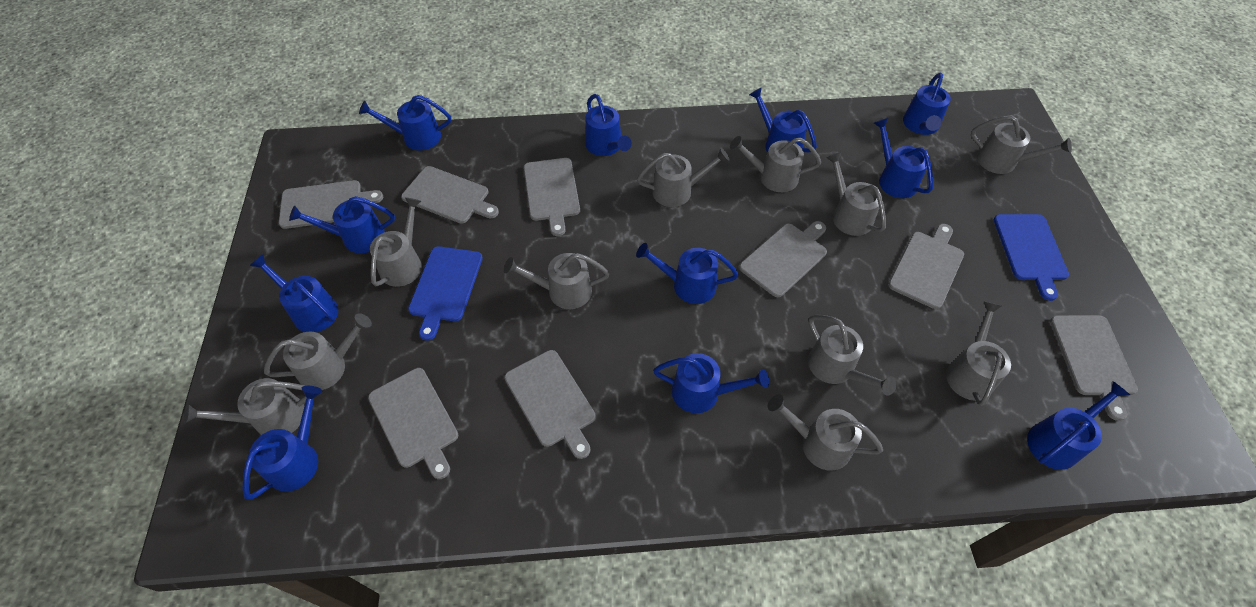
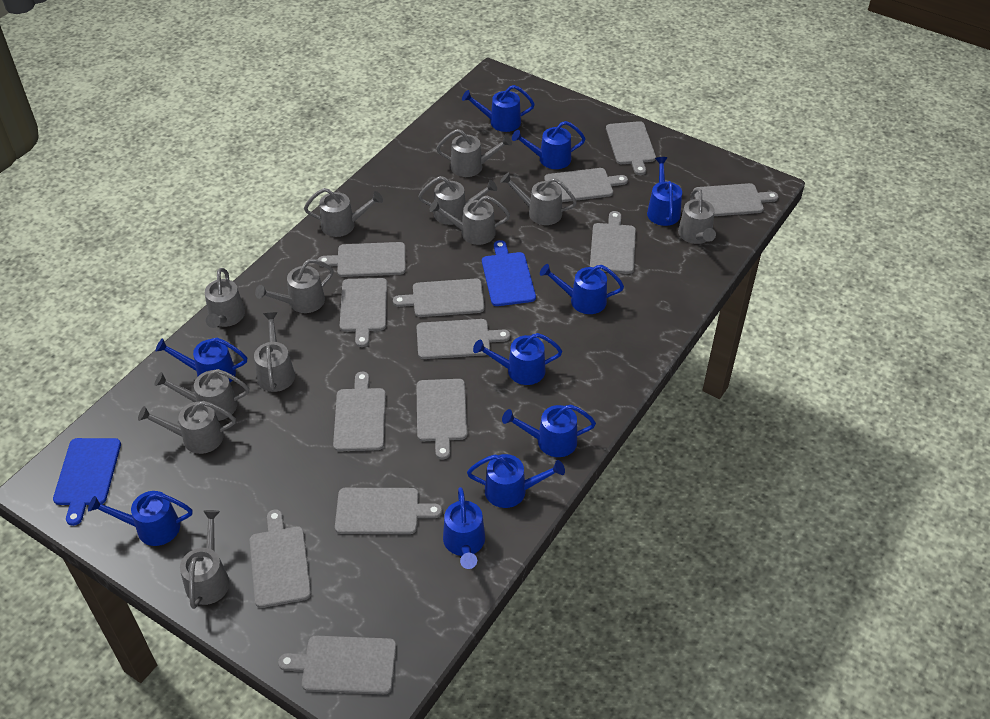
blue watering can: 11 -> 10
grey cutting board: 8 -> 13
grey watering can: 11 -> 12

